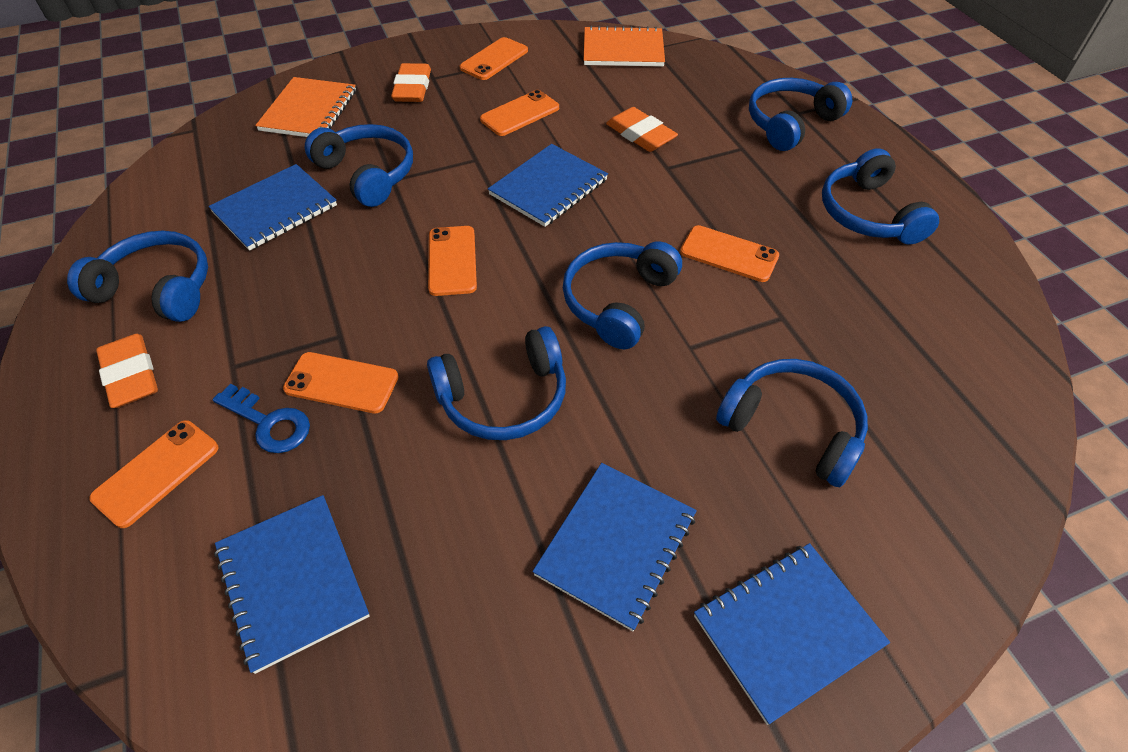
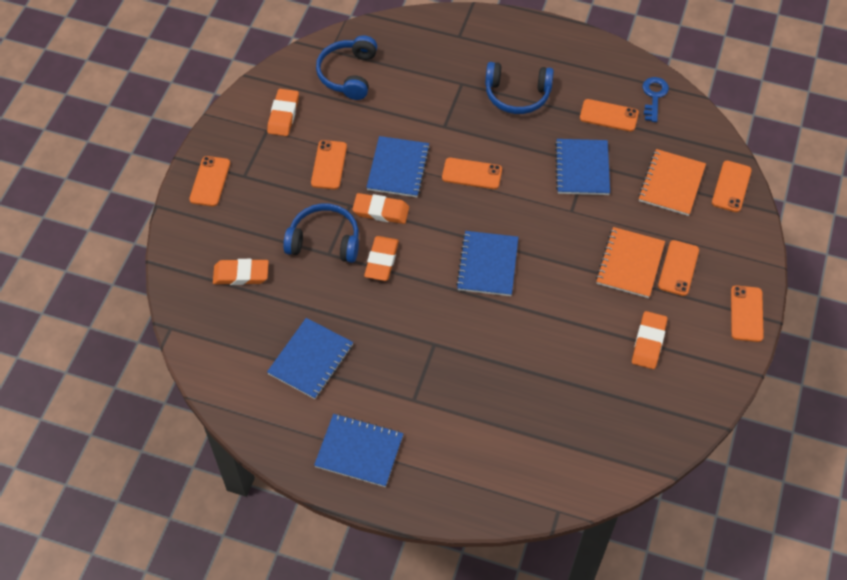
blue headphones: 7 -> 3
orange eraser: 3 -> 5
orange phone: 6 -> 7

